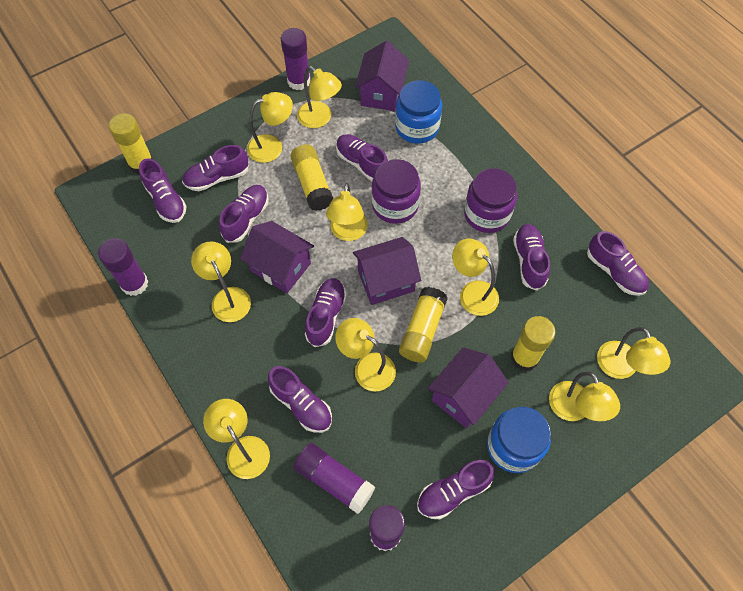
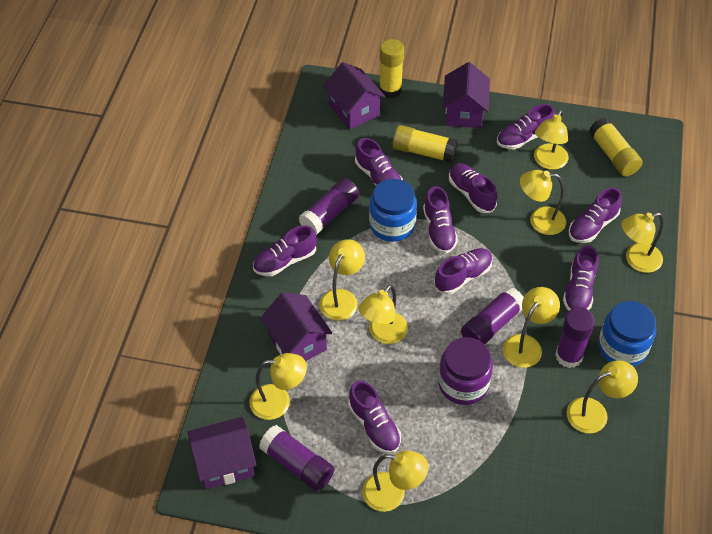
purple jar: 2 -> 1
yellow glue stick: 4 -> 3

